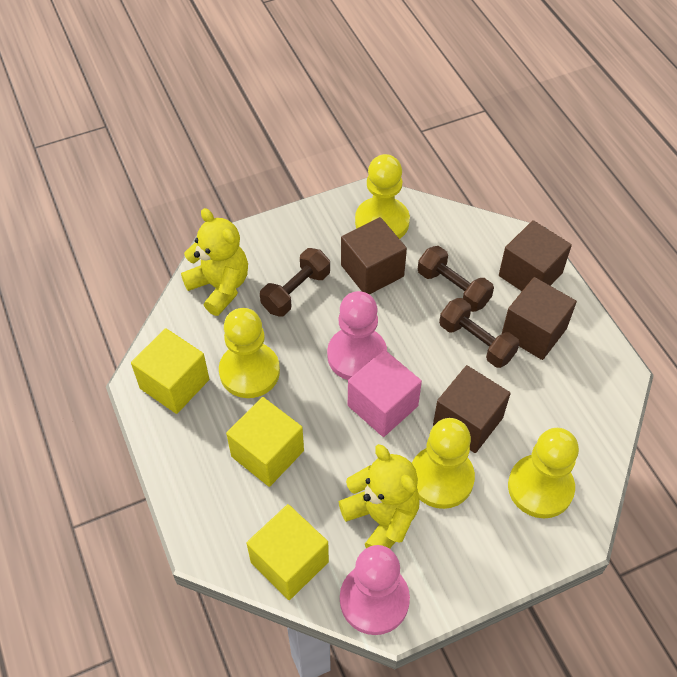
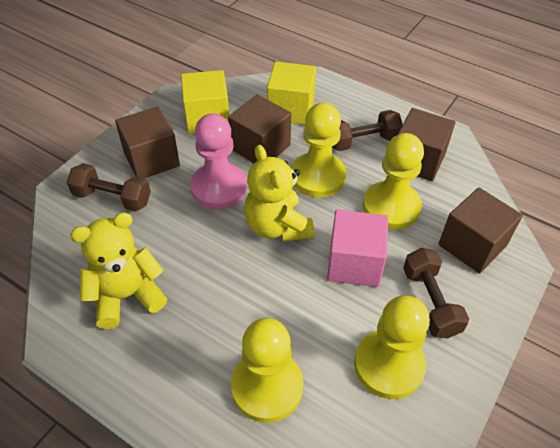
pink pawn: 2 -> 1
yellow cube: 3 -> 2

